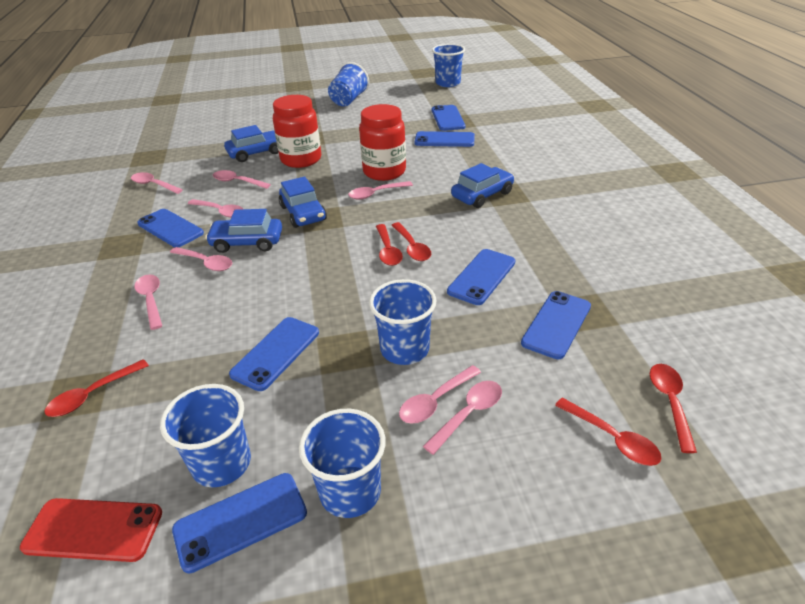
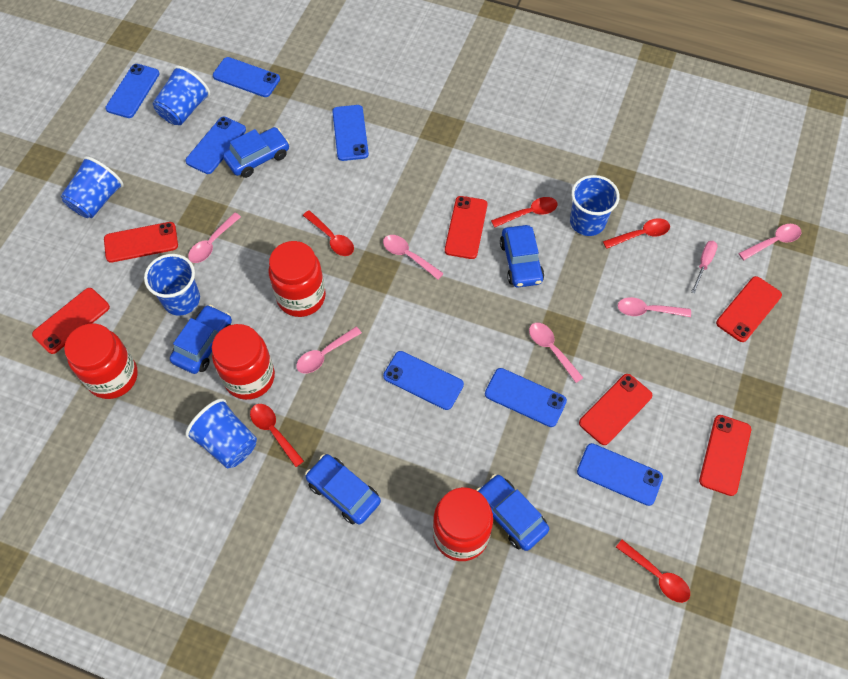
blue car: 4 -> 5
pink screwdriver: 0 -> 1
pink spoon: 8 -> 6
red jar: 2 -> 4
red phone: 1 -> 6

